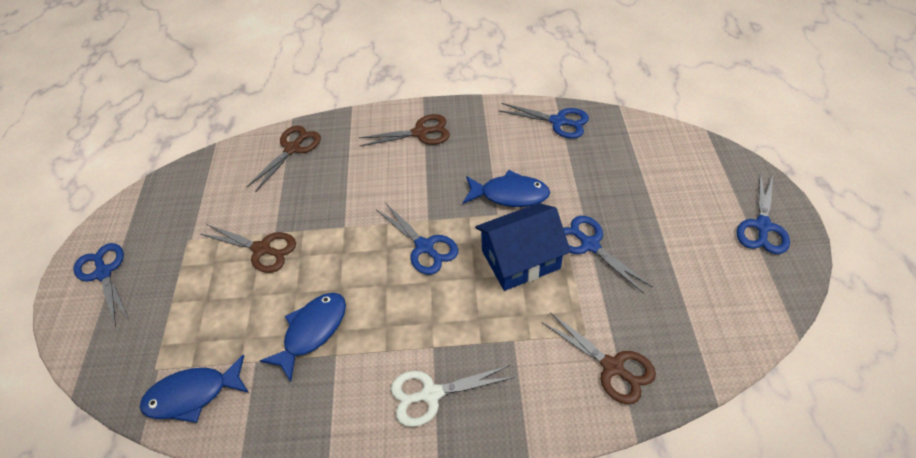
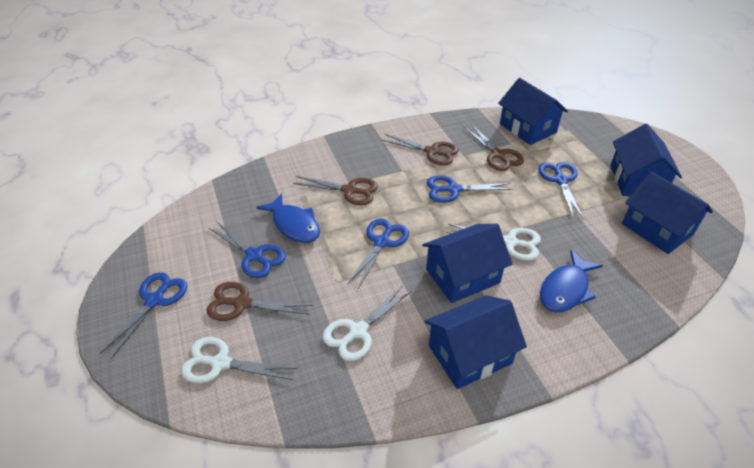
blue fish: 3 -> 2
blue house: 1 -> 5
white scissors: 1 -> 3

